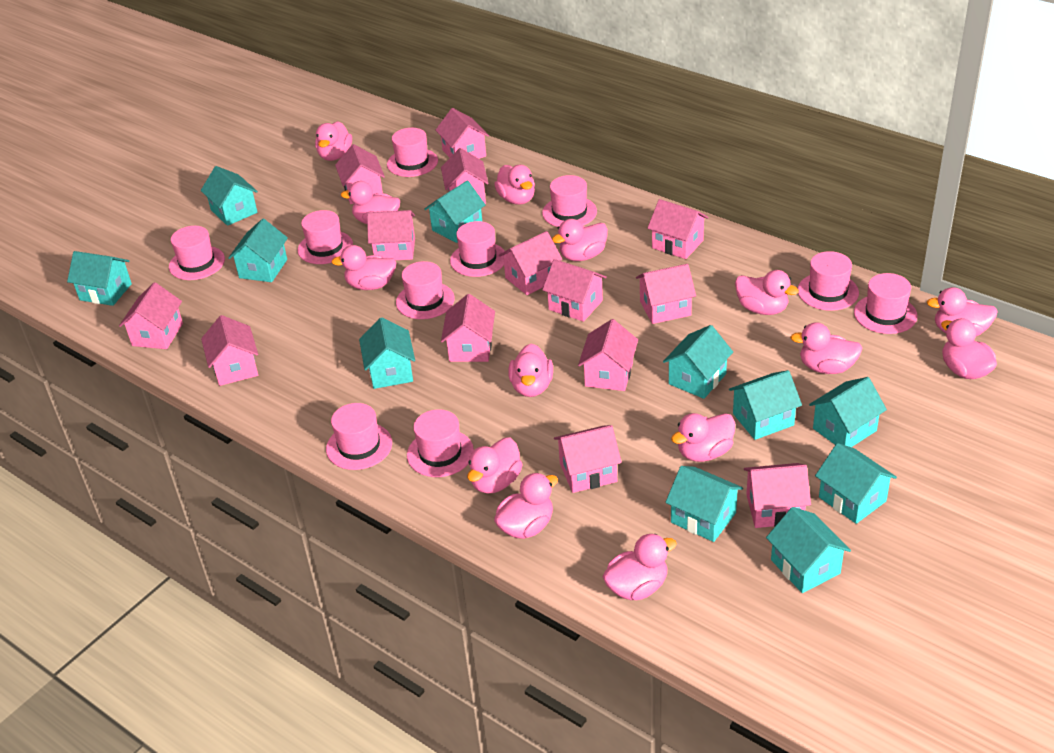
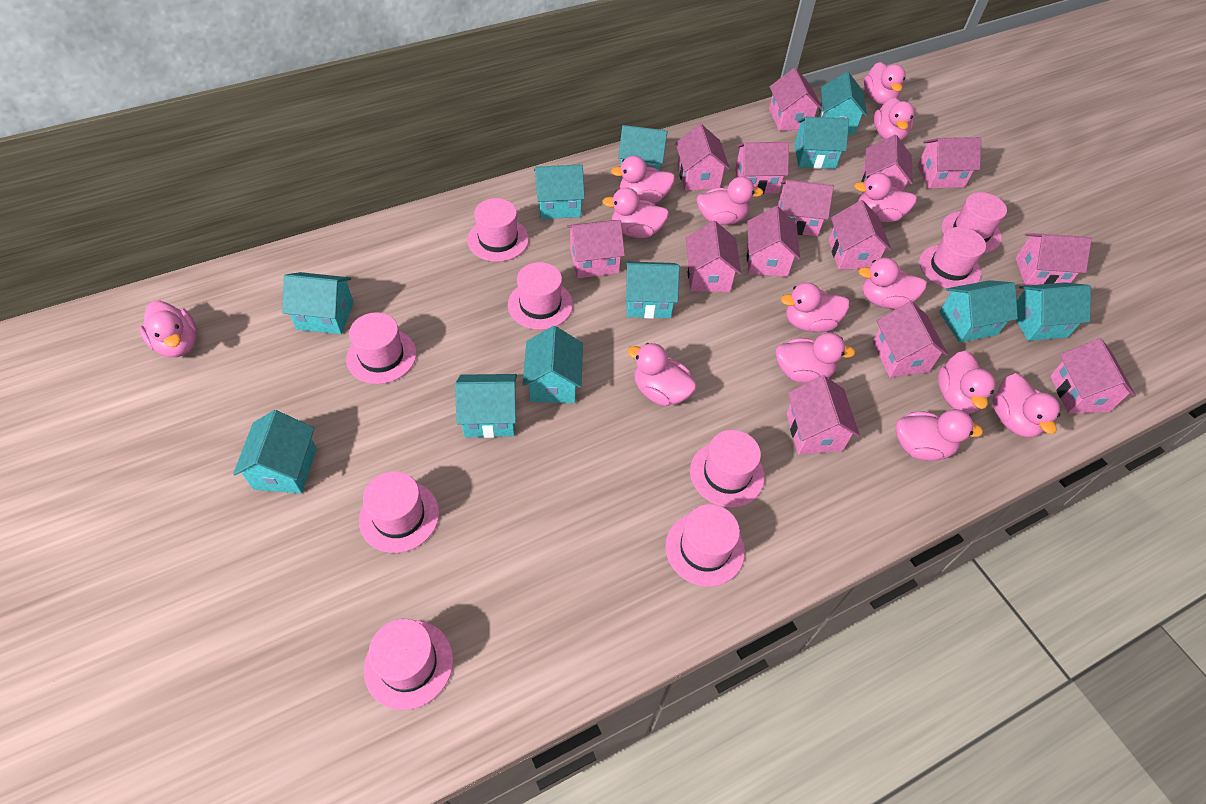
pink hat: 10 -> 9

